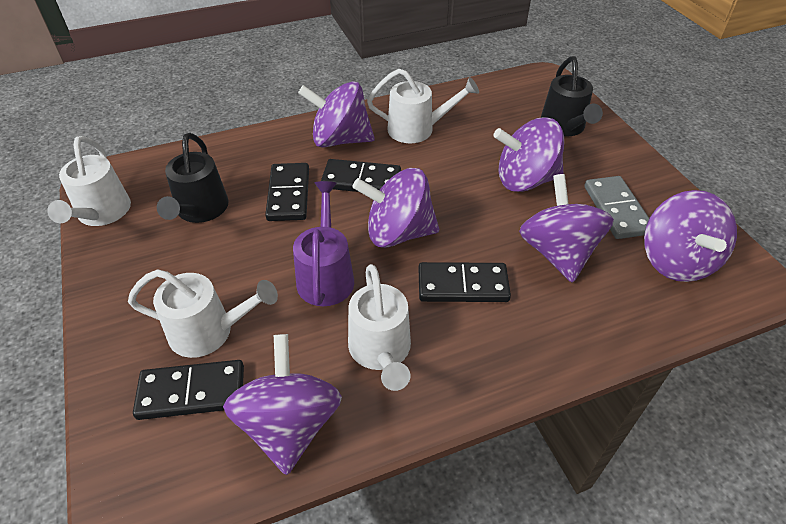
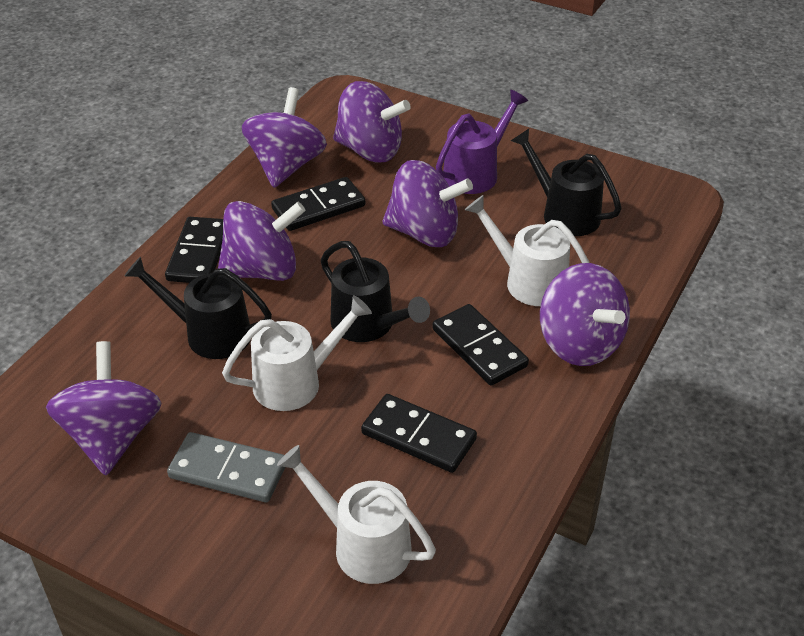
black watering can: 2 -> 3
white watering can: 4 -> 3

